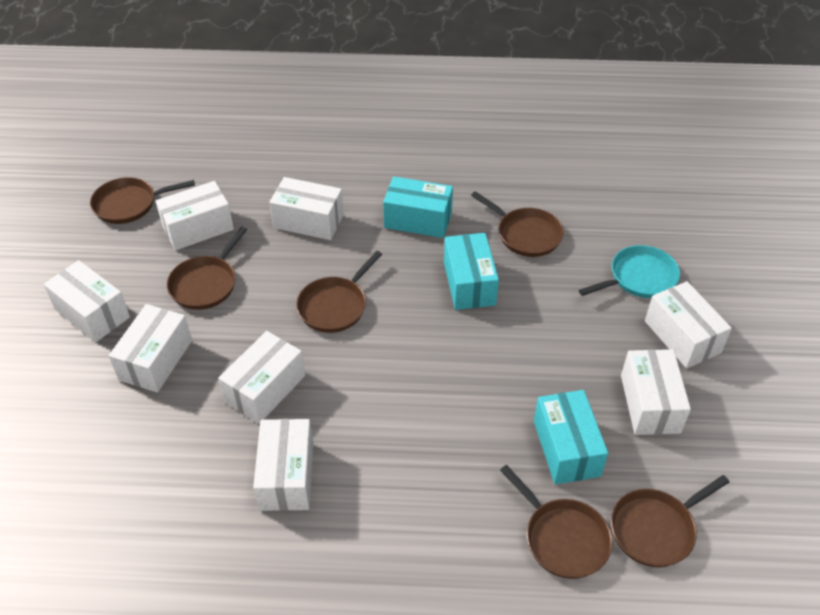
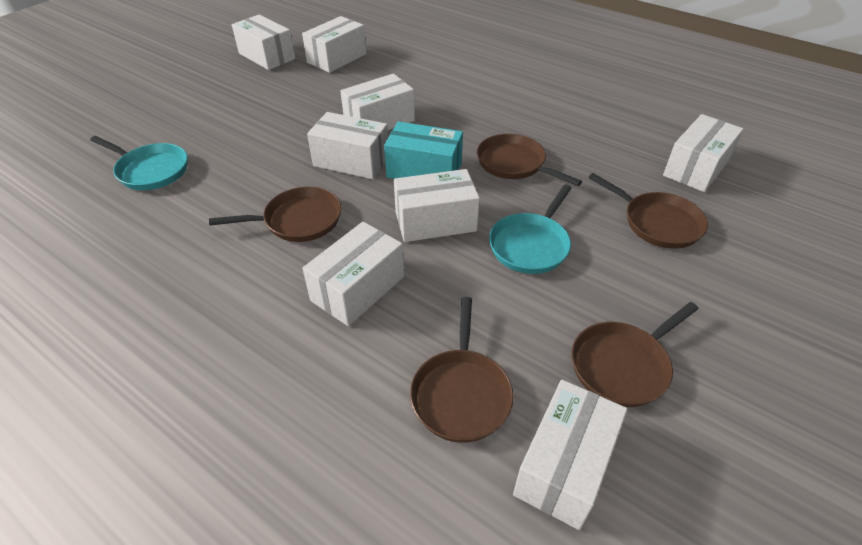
brown pan: 6 -> 5
turquoise box: 3 -> 1
turquoise pan: 1 -> 2

